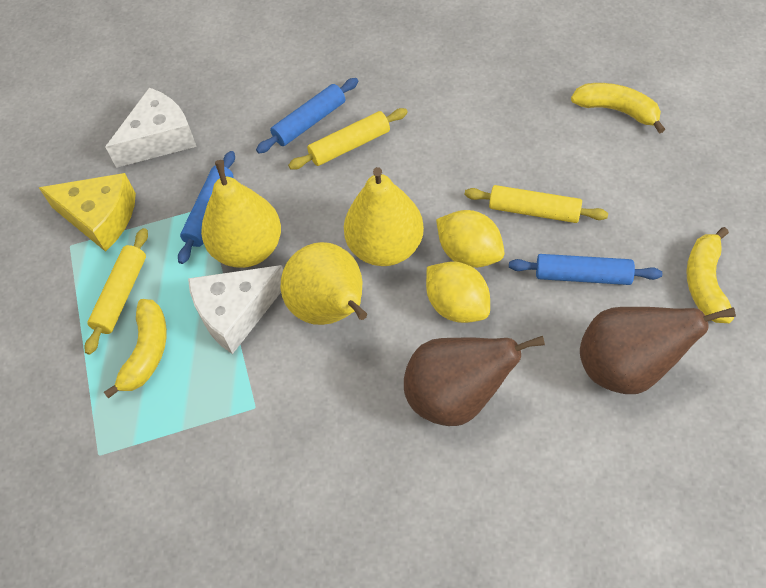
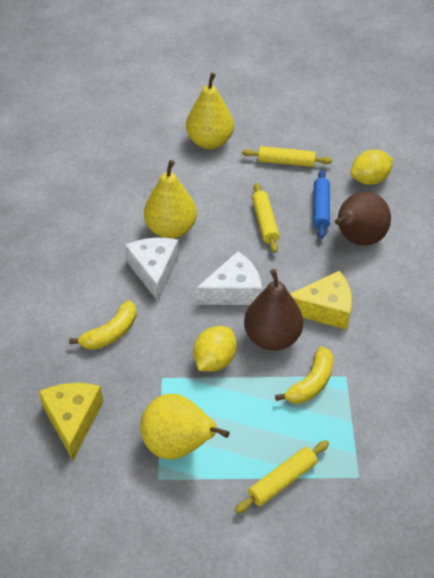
blue rolling pin: 3 -> 1
yellow banana: 3 -> 2
yellow cheese: 1 -> 2

